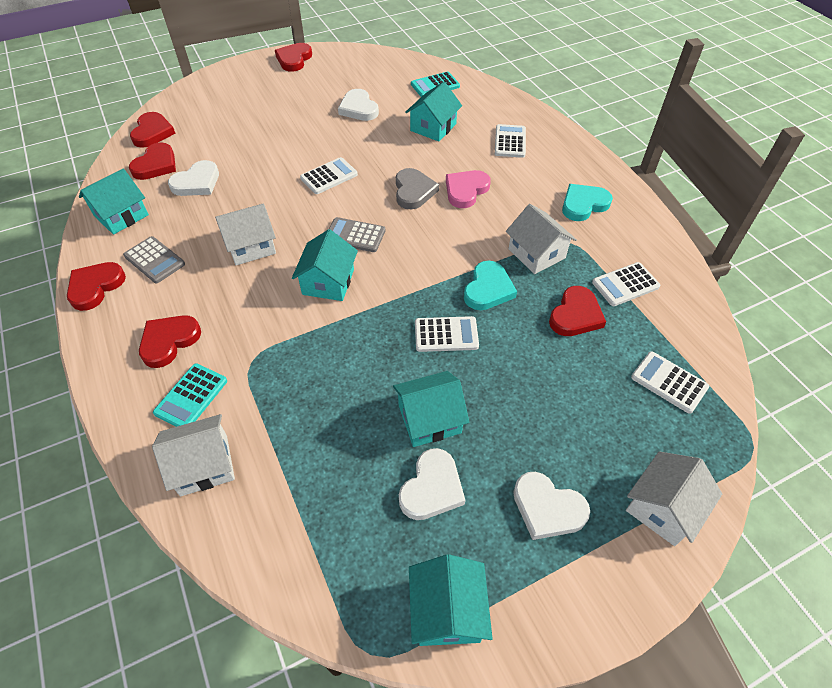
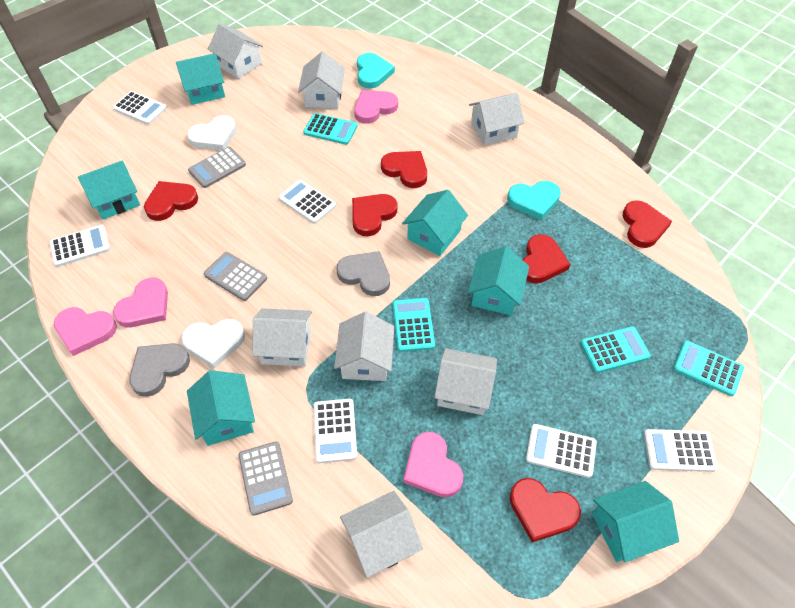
grey calculator: 2 -> 3
grey heart: 1 -> 2
pink heart: 1 -> 4
turquoise calculator: 2 -> 4
turquoise house: 5 -> 6
white calculator: 5 -> 6
white heart: 4 -> 2
white house: 4 -> 7

